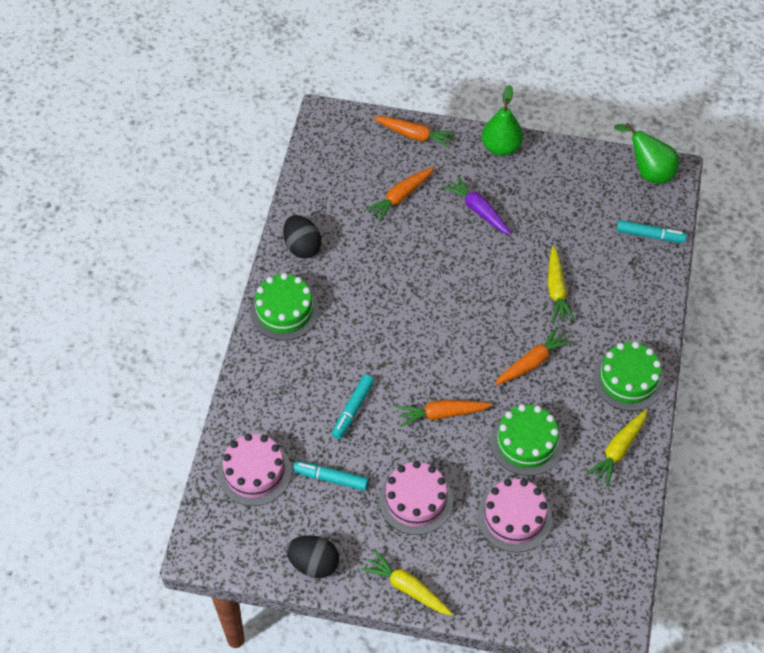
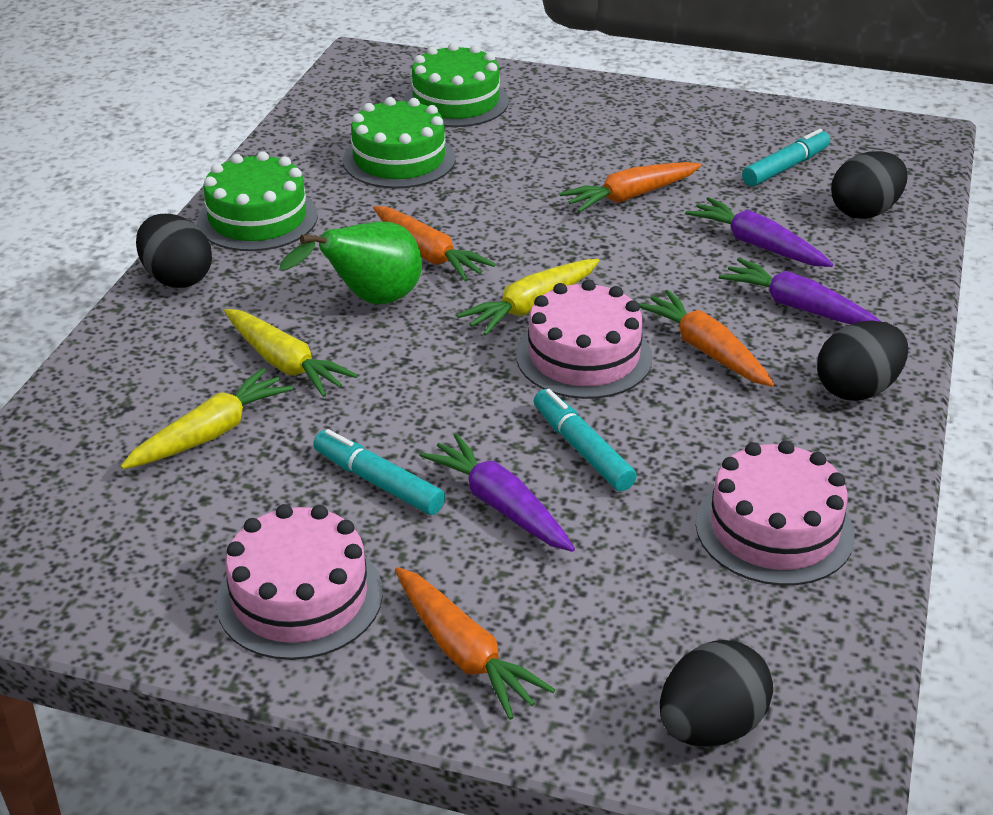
black egg: 2 -> 4
green pear: 2 -> 1
purple carrot: 1 -> 3

